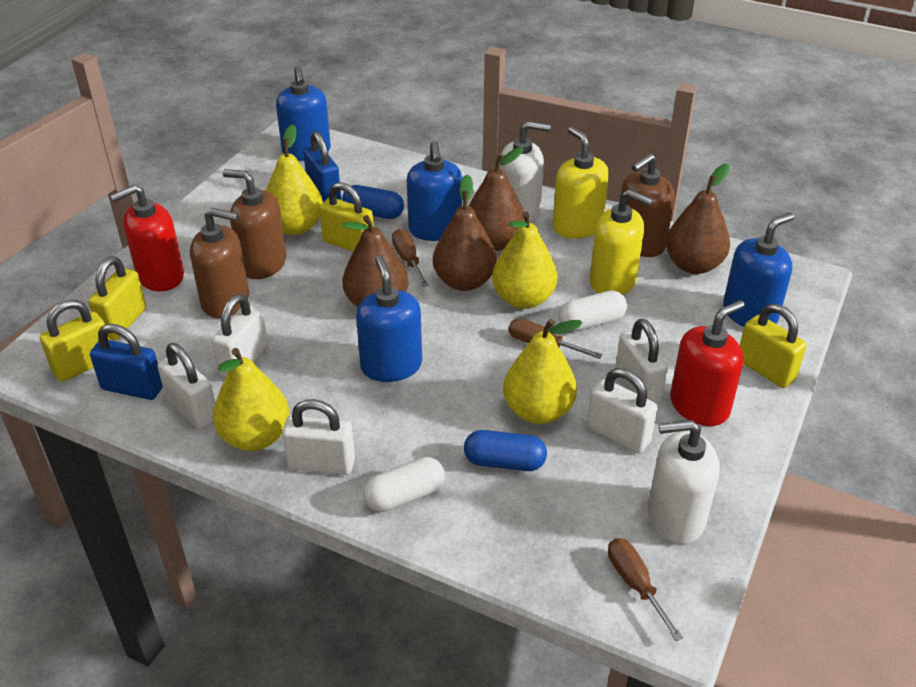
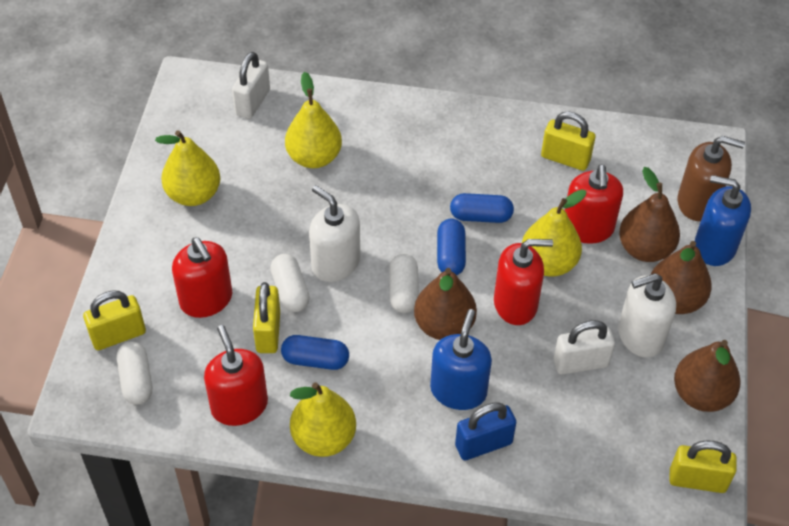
blue capsule: 2 -> 3
blue padlock: 2 -> 1
blue soap dispenser: 4 -> 2
brown screwdriver: 3 -> 0
brown soap dispenser: 3 -> 1
red soap dispenser: 2 -> 4
white capsule: 2 -> 3
white padlock: 5 -> 2
yellow soap dispenser: 2 -> 0

